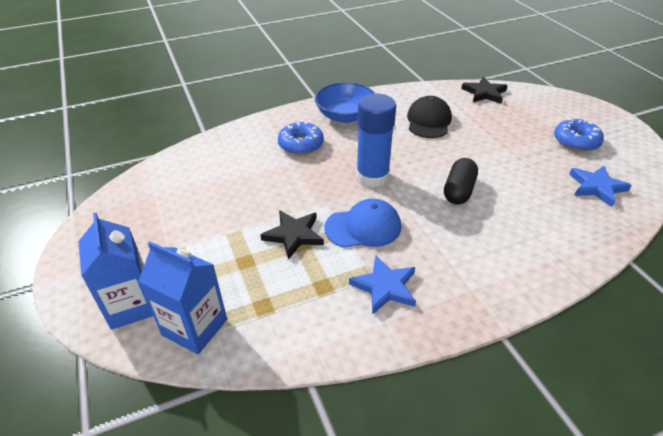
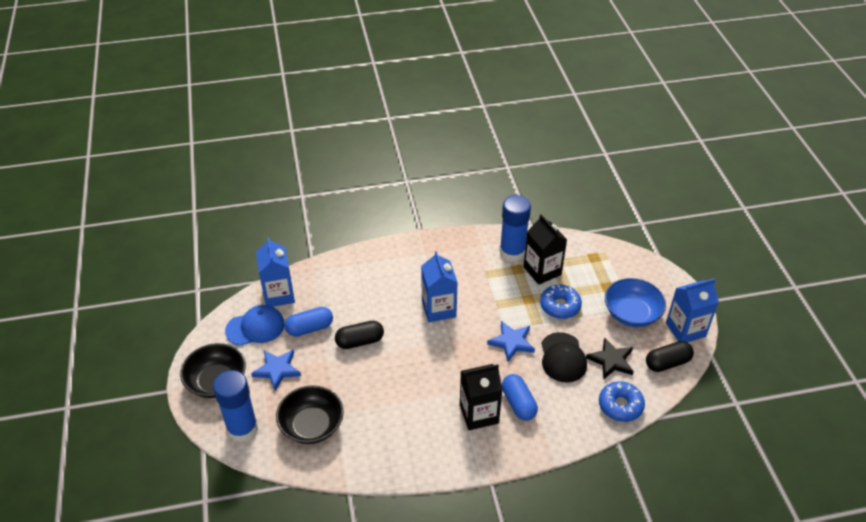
black bowl: 0 -> 2
black capsule: 1 -> 2
black carton: 0 -> 2
black star: 2 -> 1
blue capsule: 0 -> 2
blue carton: 2 -> 3
blue glue stick: 1 -> 2

